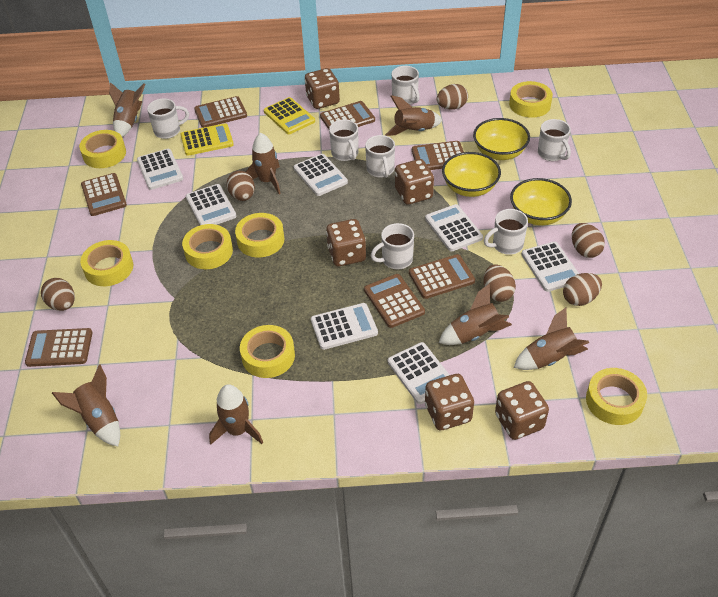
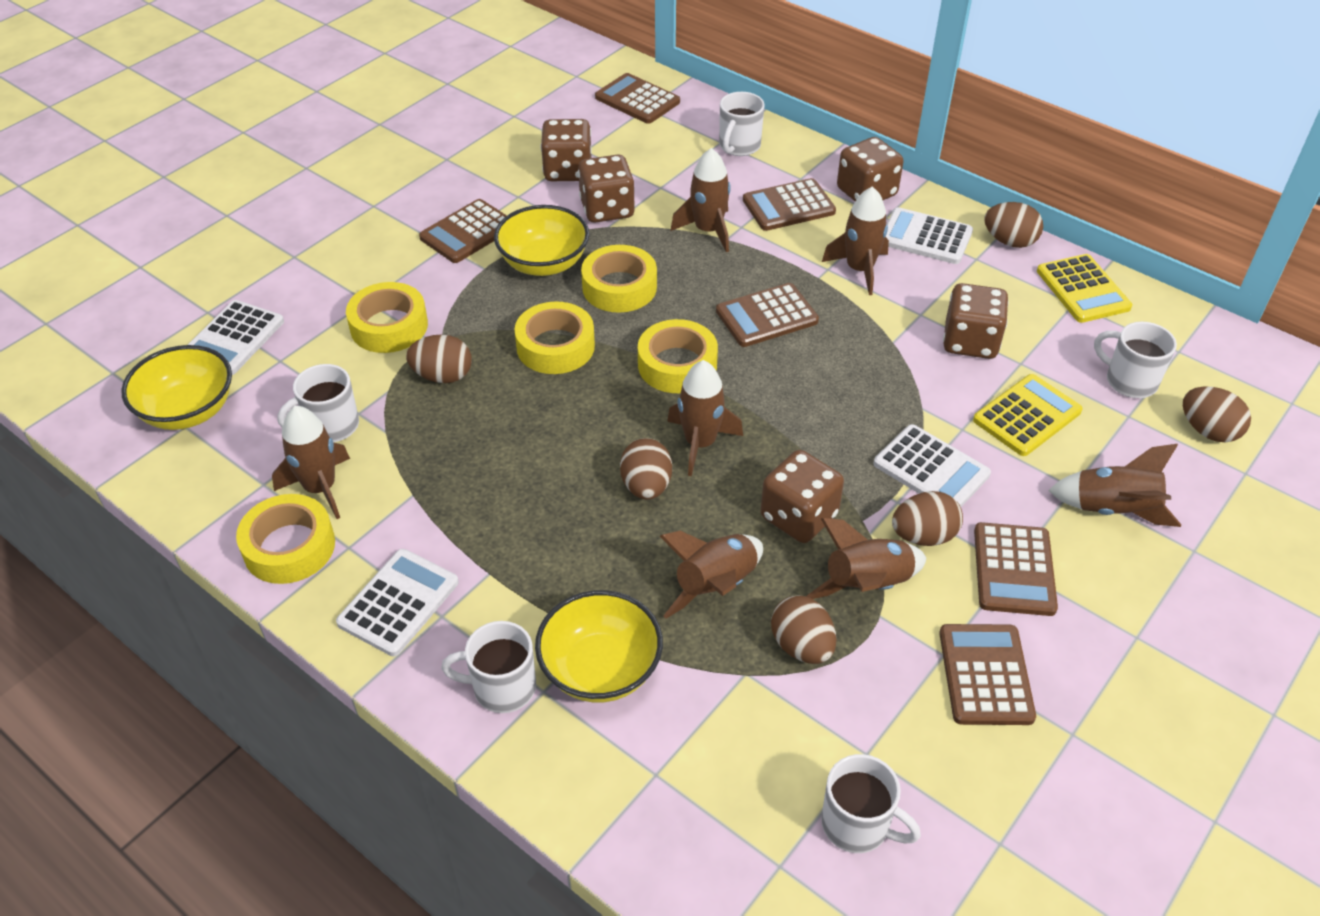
brown calculator: 7 -> 6
white calculator: 7 -> 4
white mug: 7 -> 5
yellow tape: 7 -> 5

